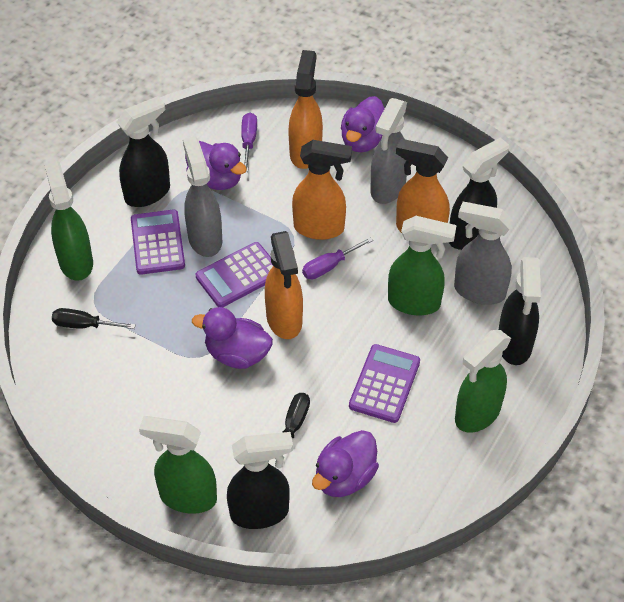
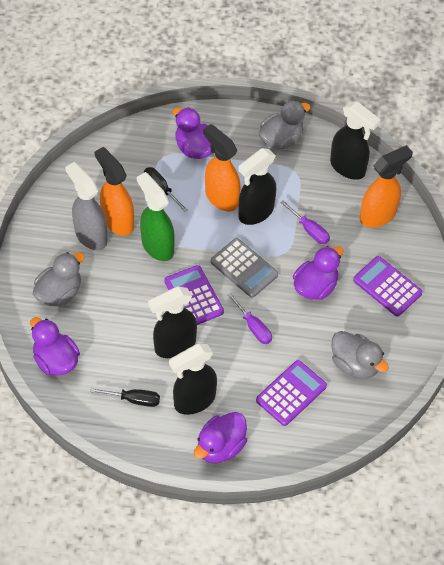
green spray bottle: 4 -> 1
grey calculator: 0 -> 1
grey duck: 0 -> 3
grey spray bottle: 3 -> 1
orange spray bottle: 4 -> 3

